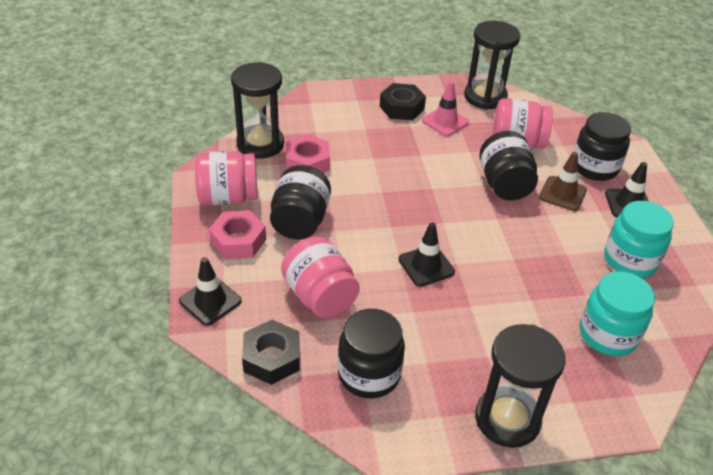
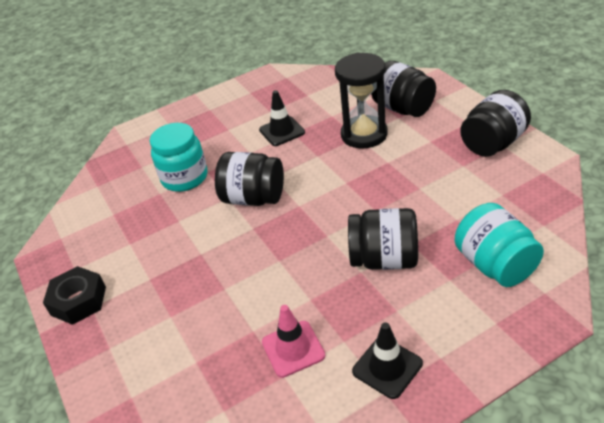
black hourglass: 3 -> 1
black nut: 2 -> 1
black traffic cone: 3 -> 2
brown traffic cone: 1 -> 0
pink jar: 3 -> 0
pink nut: 2 -> 0

